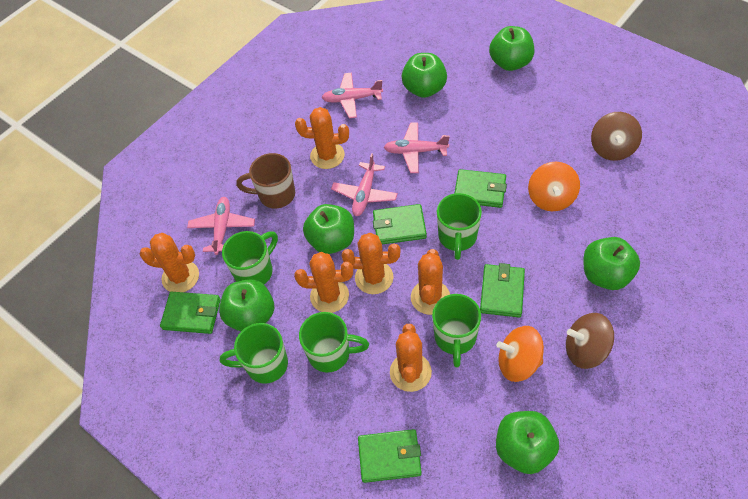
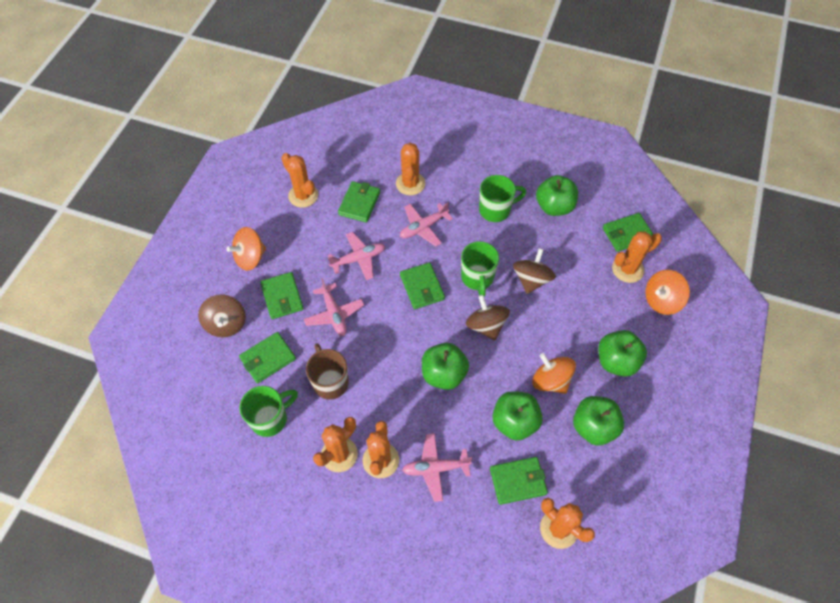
brown spinning top: 2 -> 3
green apple: 6 -> 5
green mug: 5 -> 3
green wallet: 5 -> 6
orange spinning top: 2 -> 3

